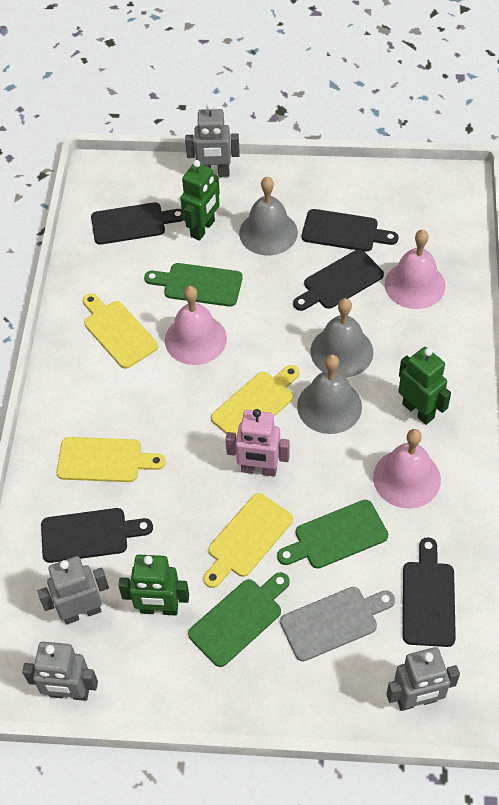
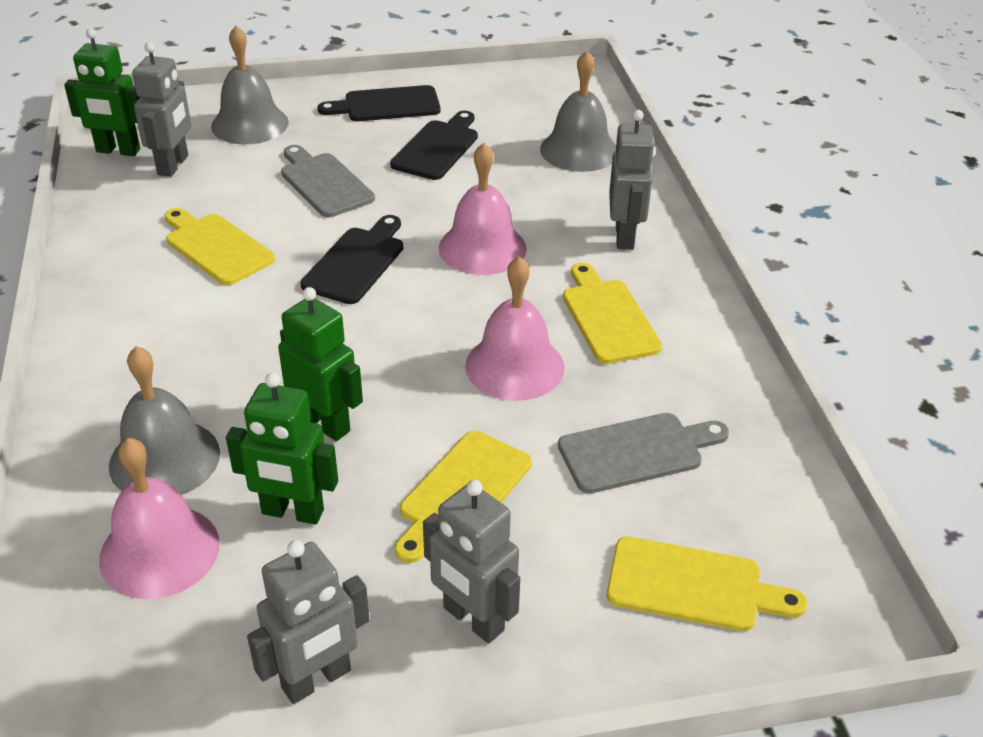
black cutting board: 5 -> 3
green cutting board: 3 -> 0
grey cutting board: 1 -> 2
pink robot: 1 -> 0

